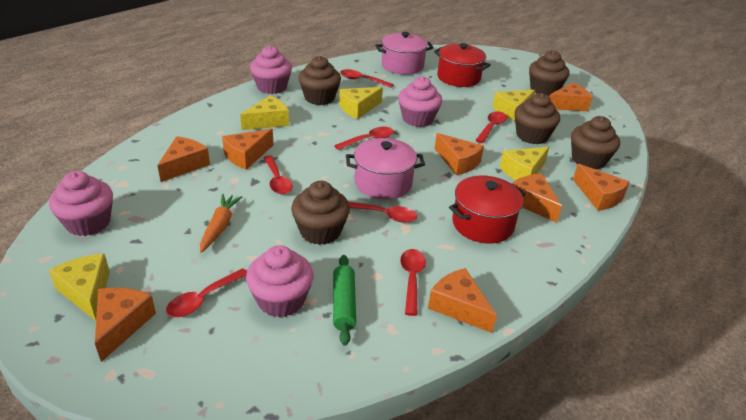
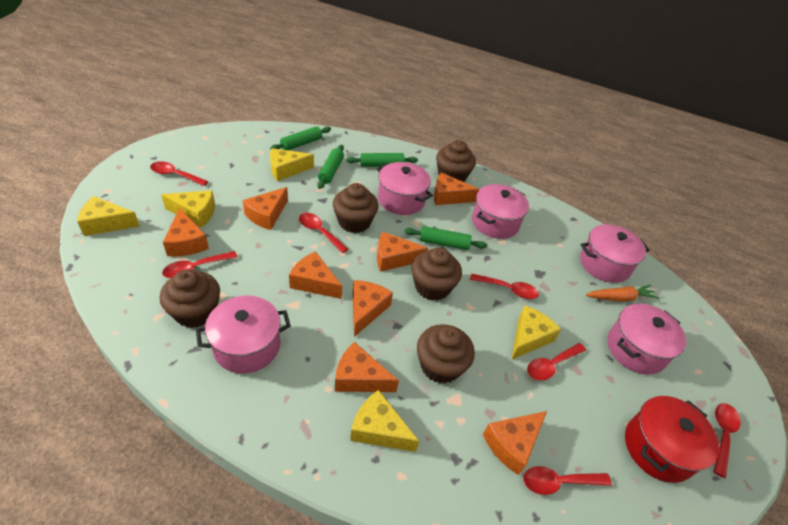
green rolling pin: 1 -> 4
pink cupcake: 4 -> 0
pink pot: 2 -> 5
red pot: 2 -> 1

